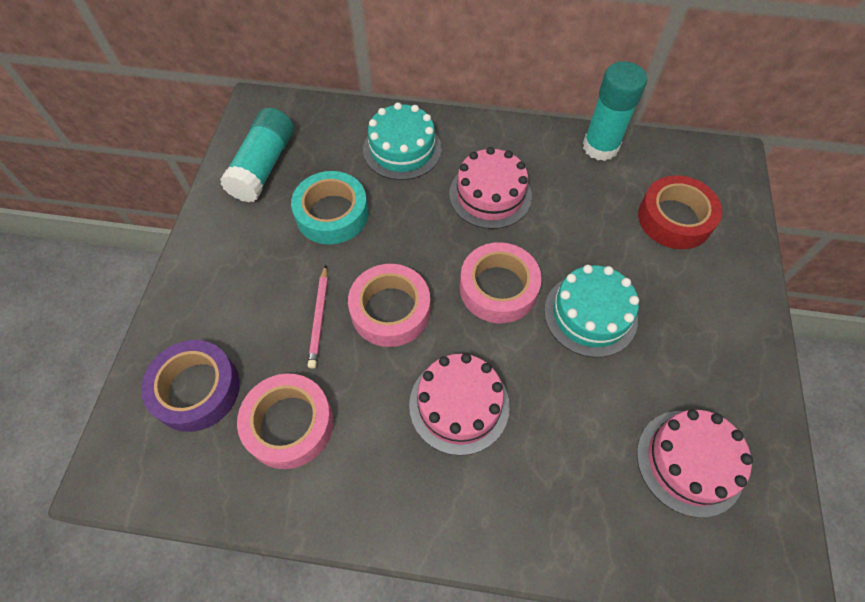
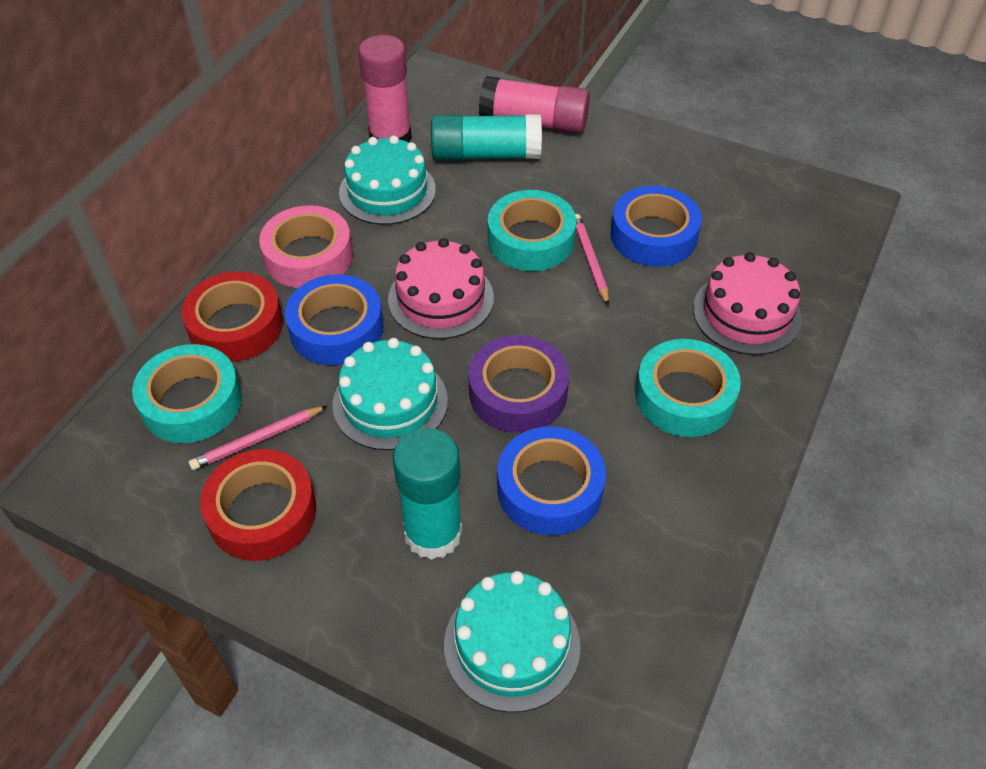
blue tape: 0 -> 3
pink cake: 3 -> 2
pink glue stick: 0 -> 2
pink pencil: 1 -> 2
pink tape: 3 -> 1
red tape: 1 -> 2
turquoise cake: 2 -> 3
turquoise tape: 1 -> 3

